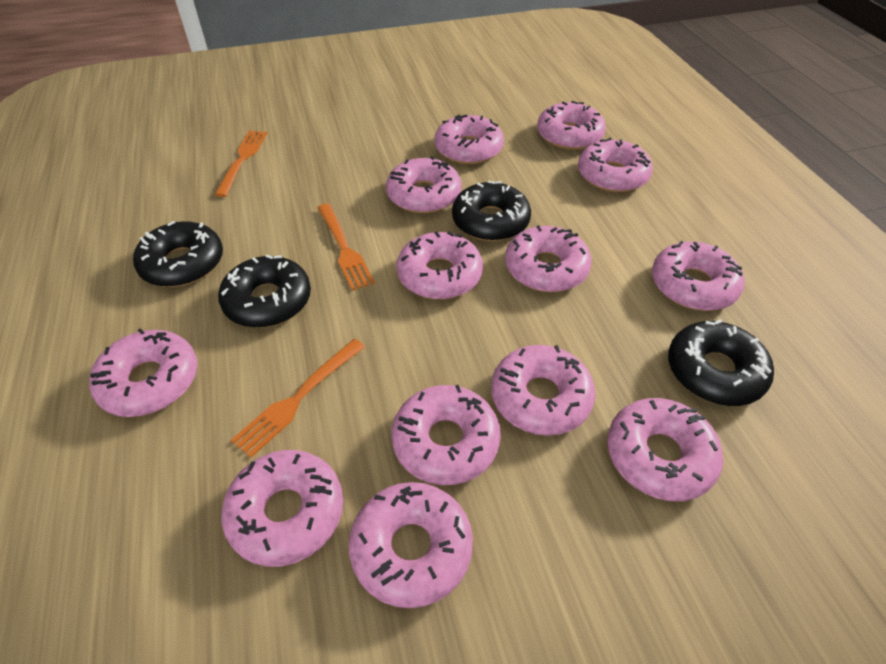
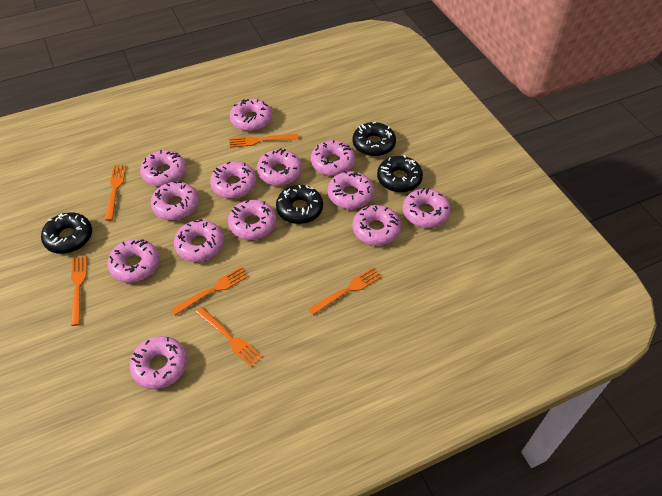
orange fork: 3 -> 6

